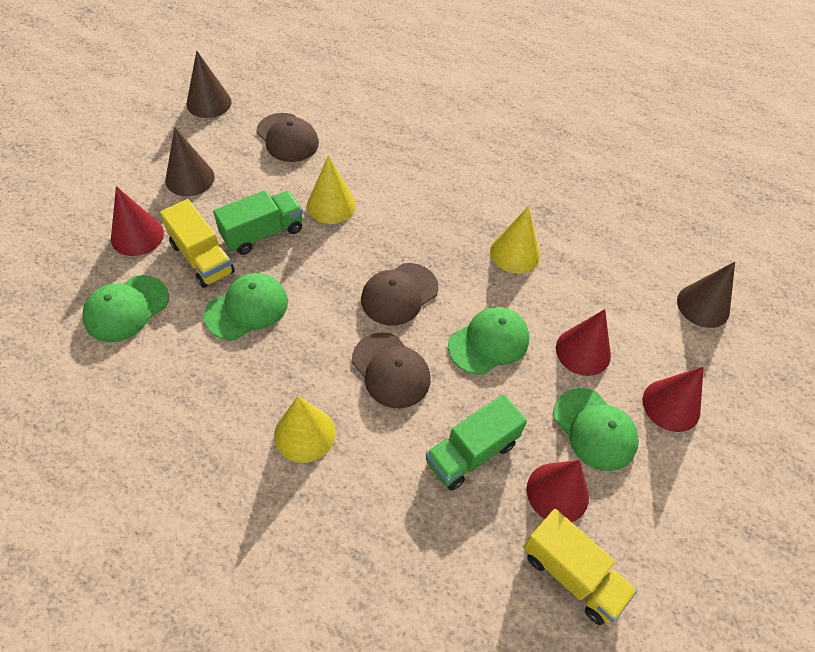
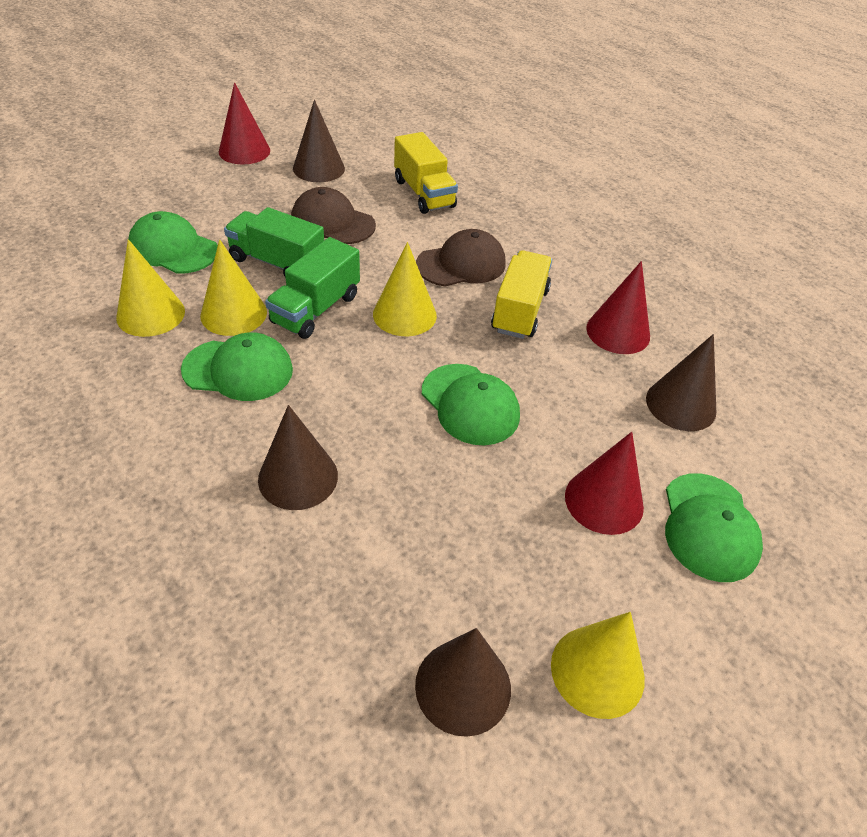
brown cap: 3 -> 2
brown cone: 3 -> 4
red cone: 4 -> 3
yellow cone: 3 -> 4

